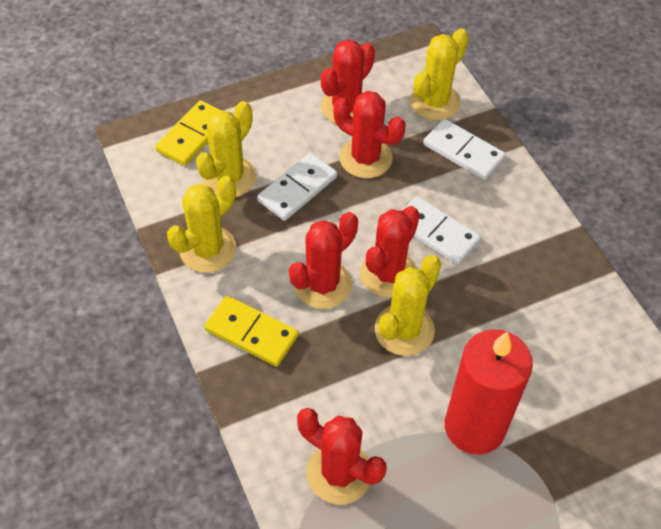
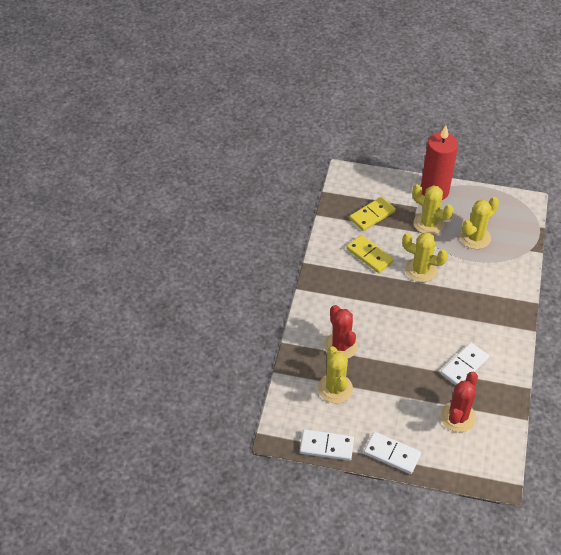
red cactus: 5 -> 2

